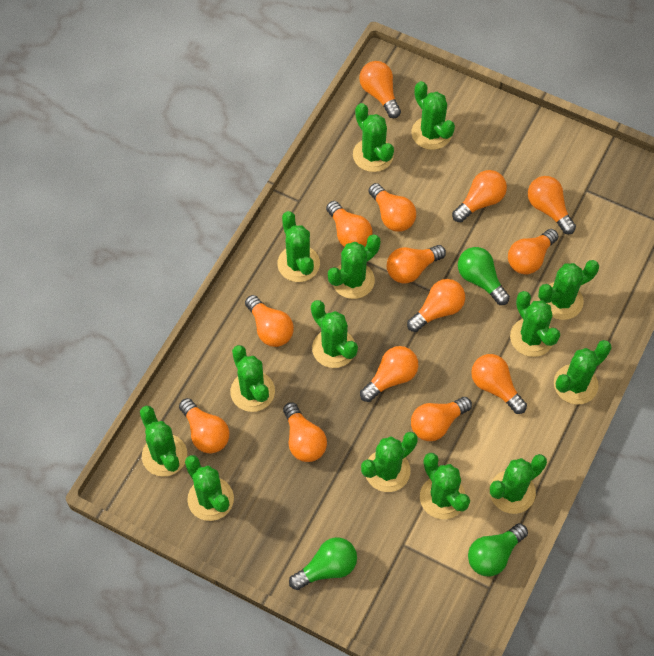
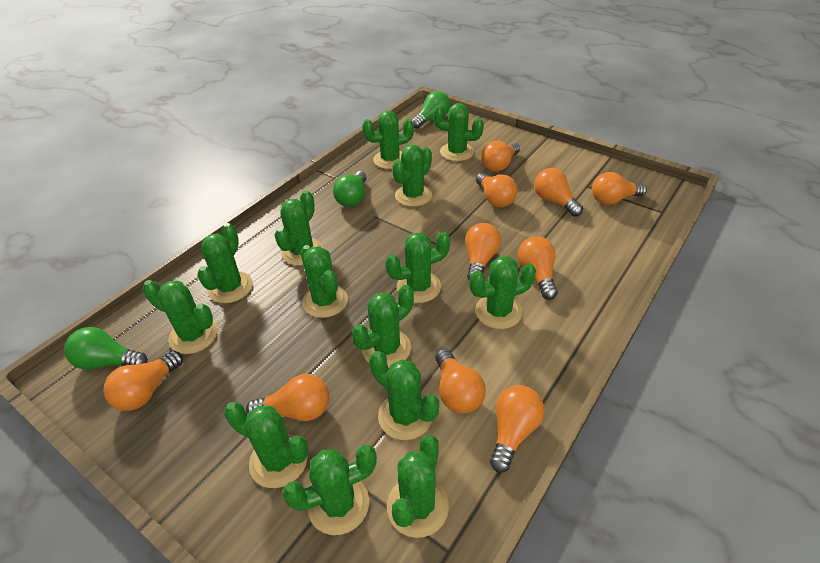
orange light bulb: 14 -> 10

